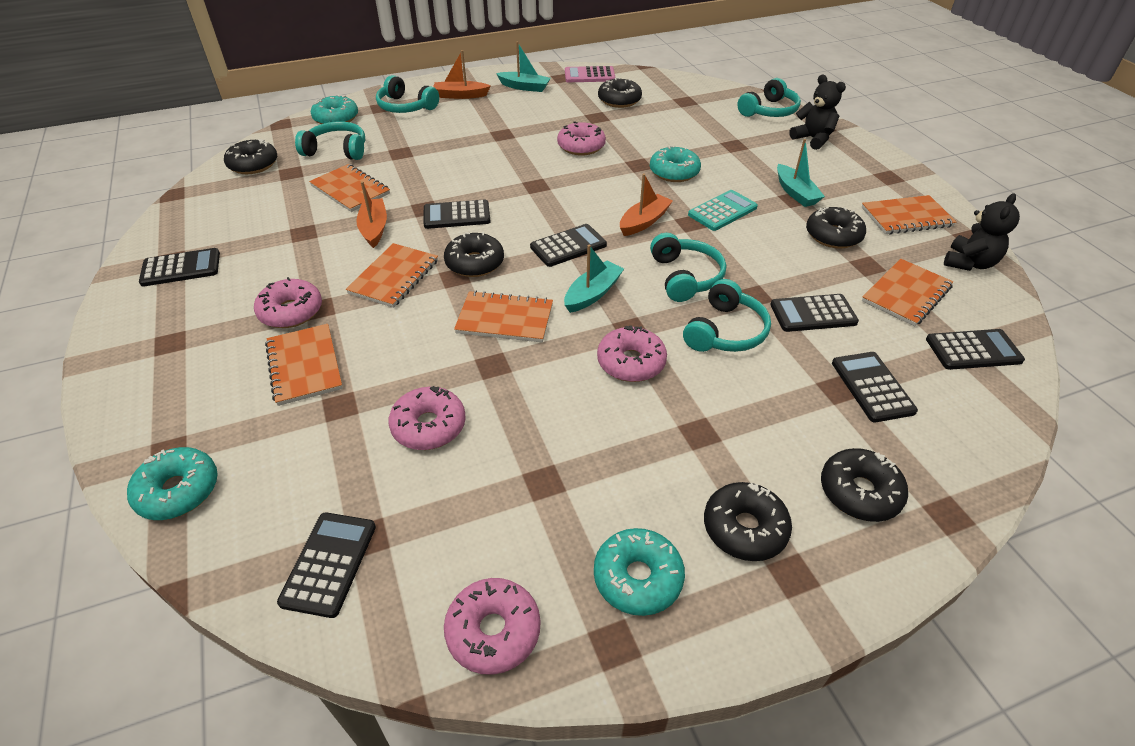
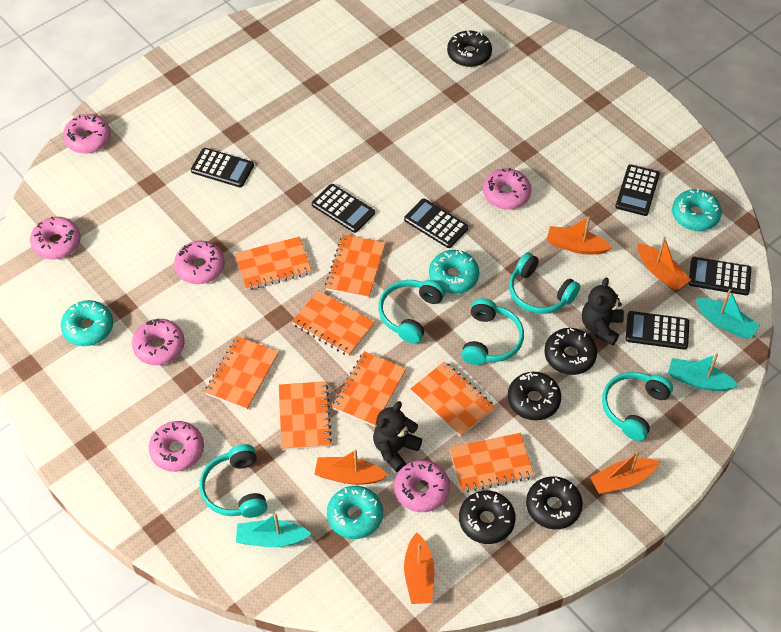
black calculator: 7 -> 6
black donut: 6 -> 5
orange boat: 3 -> 5
orange notebook: 6 -> 8
pink calculator: 1 -> 0
pink donut: 5 -> 7
turquoise calculator: 1 -> 0

